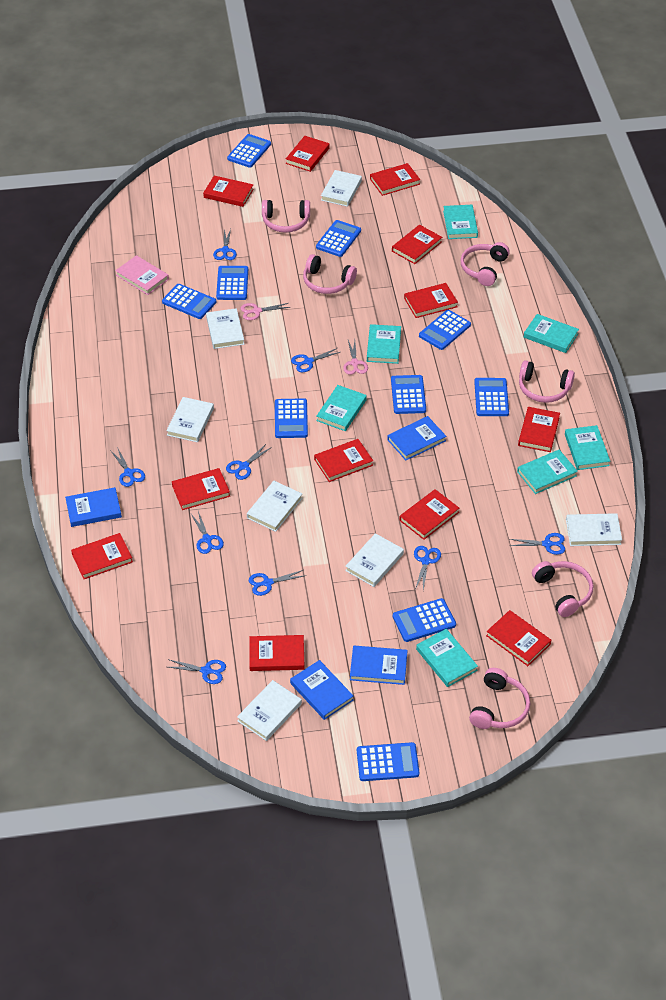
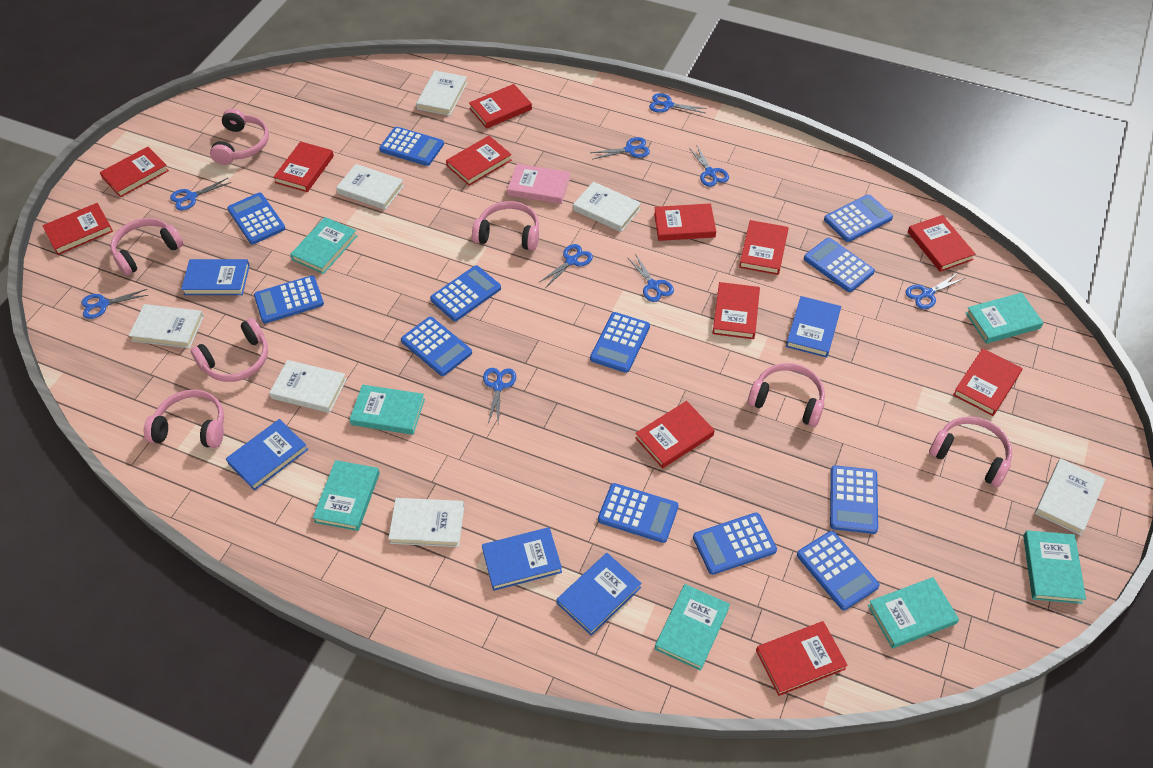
blue book: 4 -> 5
blue calculator: 10 -> 12
pink headphones: 6 -> 7
pink scissors: 2 -> 0

